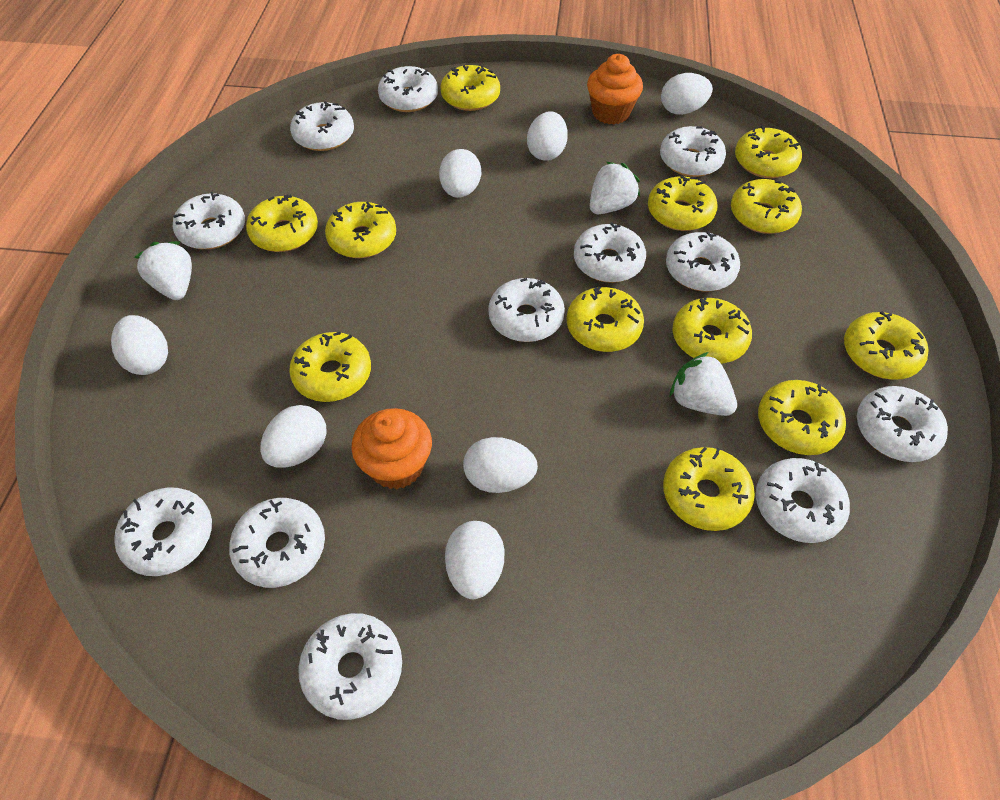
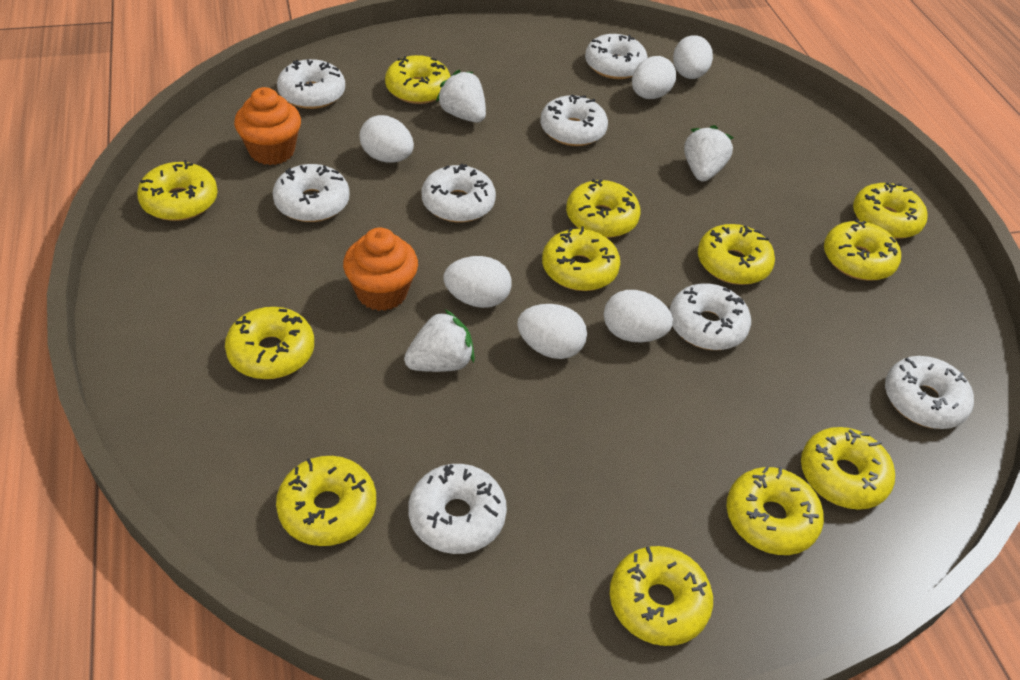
white donut: 12 -> 8
white egg: 7 -> 6

